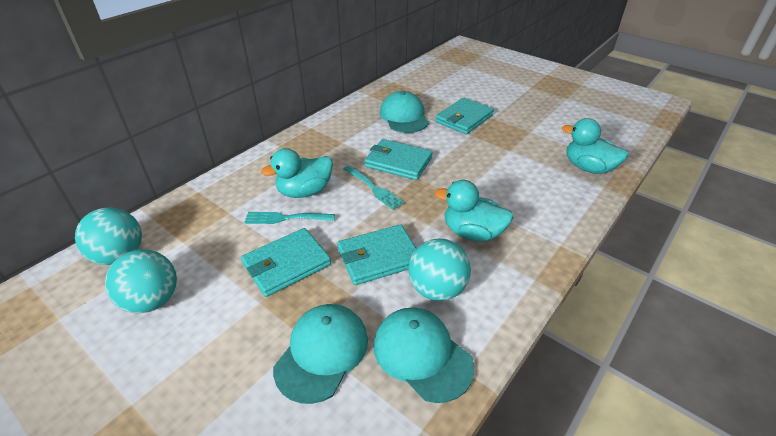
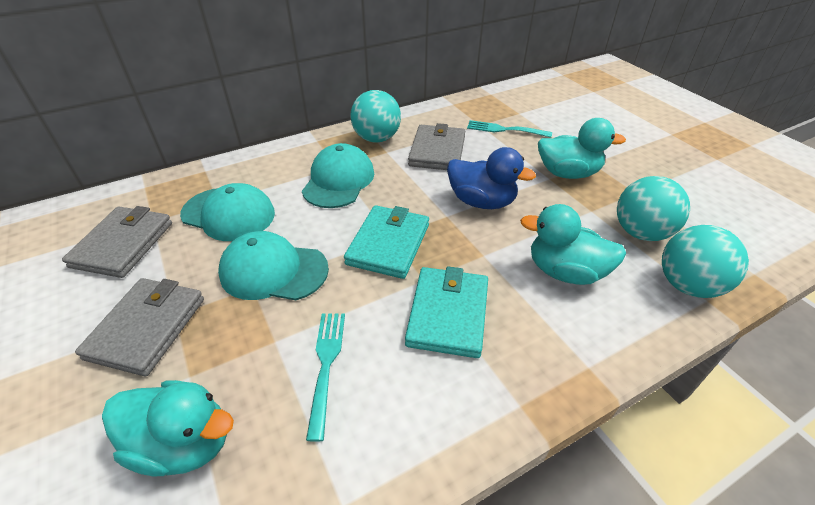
blue duck: 0 -> 1
grey wallet: 0 -> 3
turquoise wallet: 4 -> 2

